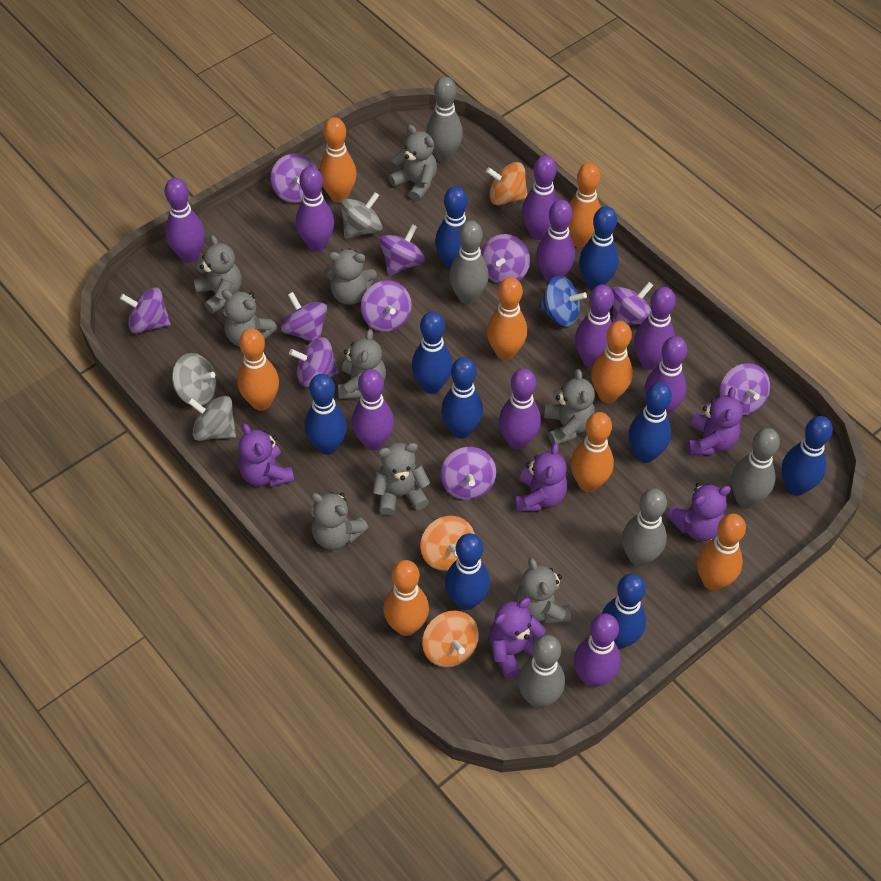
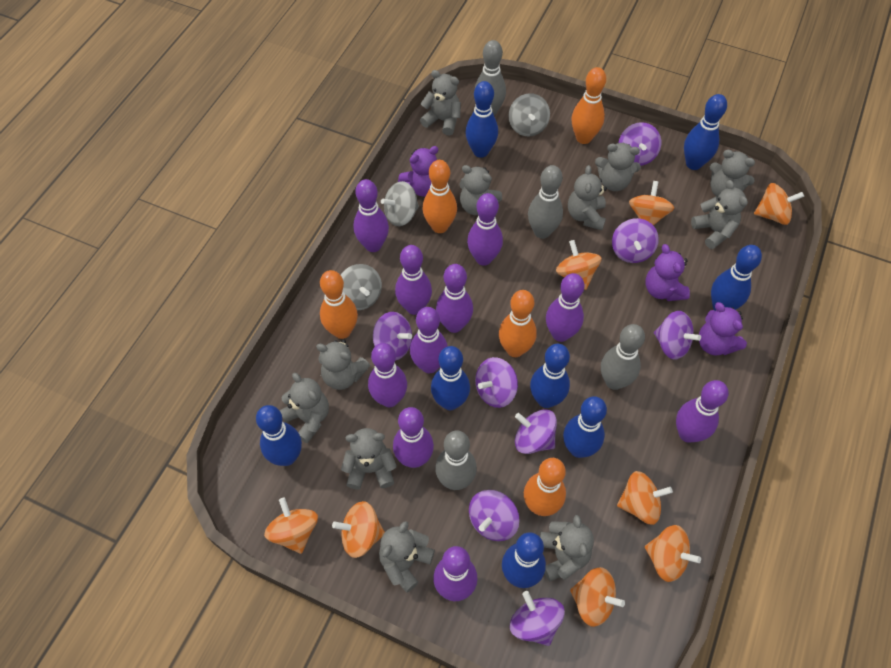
blue bowling pin: 9 -> 8
blue spinning top: 1 -> 0
grey bowling pin: 5 -> 4
grey teddy bear: 9 -> 11
orange bowling pin: 8 -> 5
orange spinning top: 3 -> 8
purple spinning top: 10 -> 8
purple teddy bear: 5 -> 3

